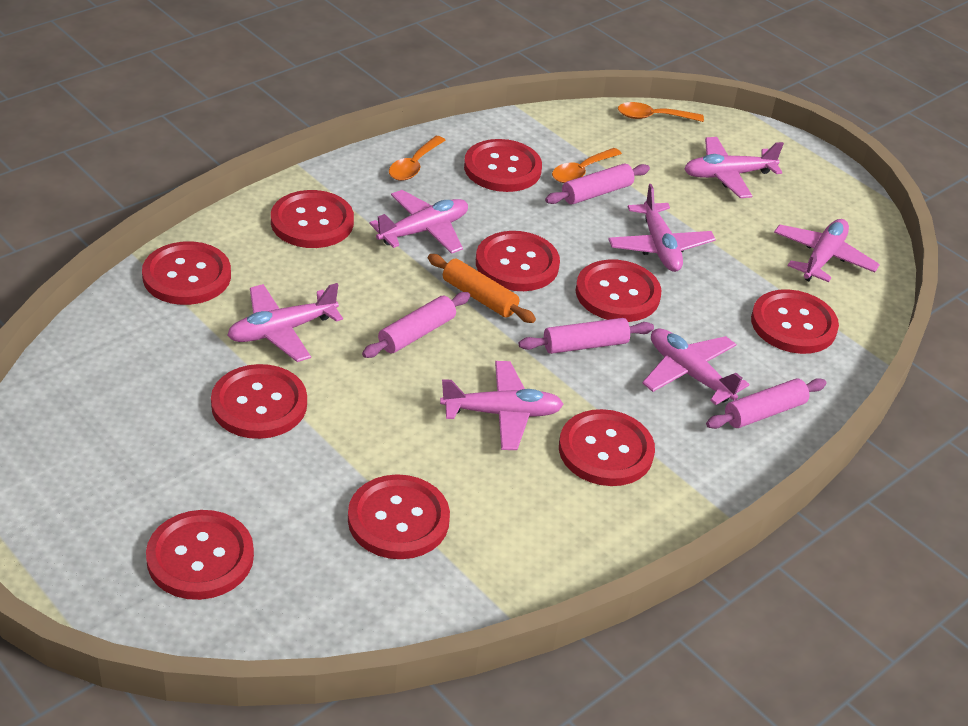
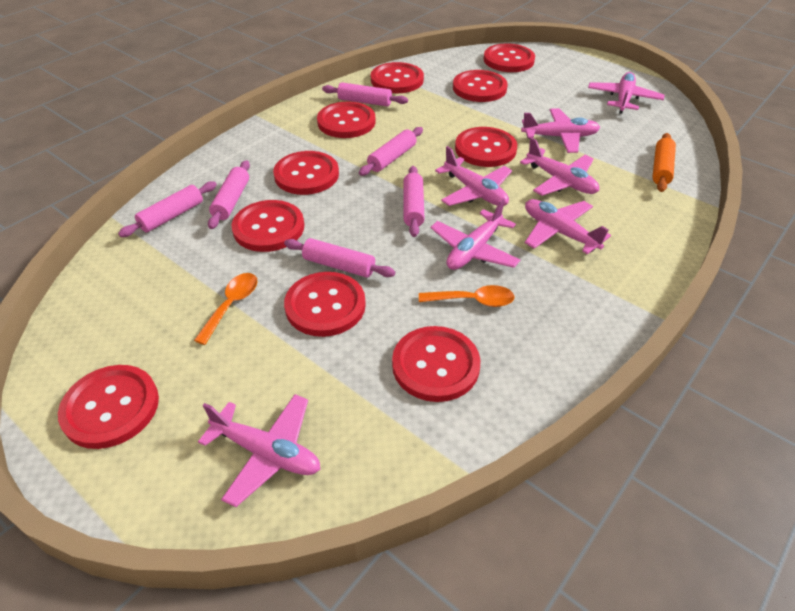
orange spoon: 3 -> 2
pink rolling pin: 4 -> 6

